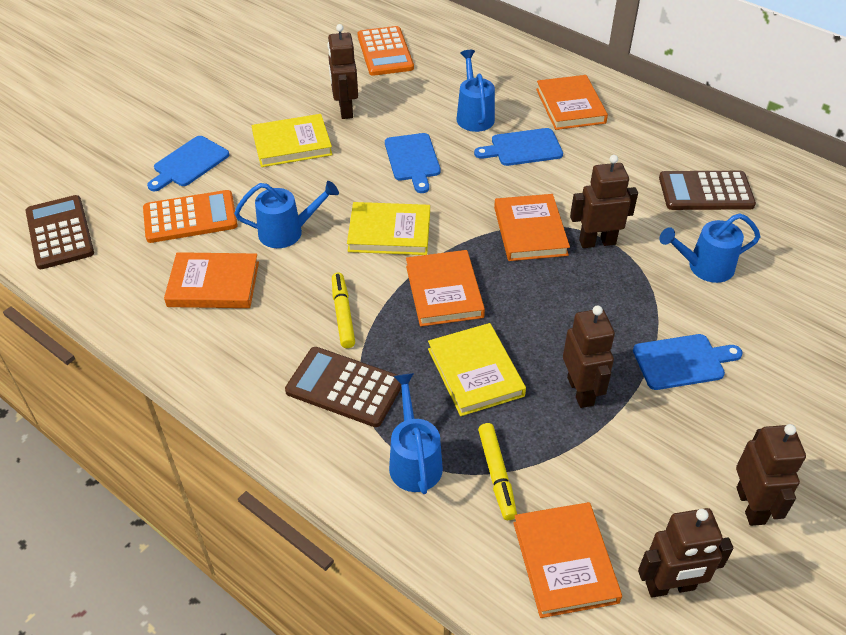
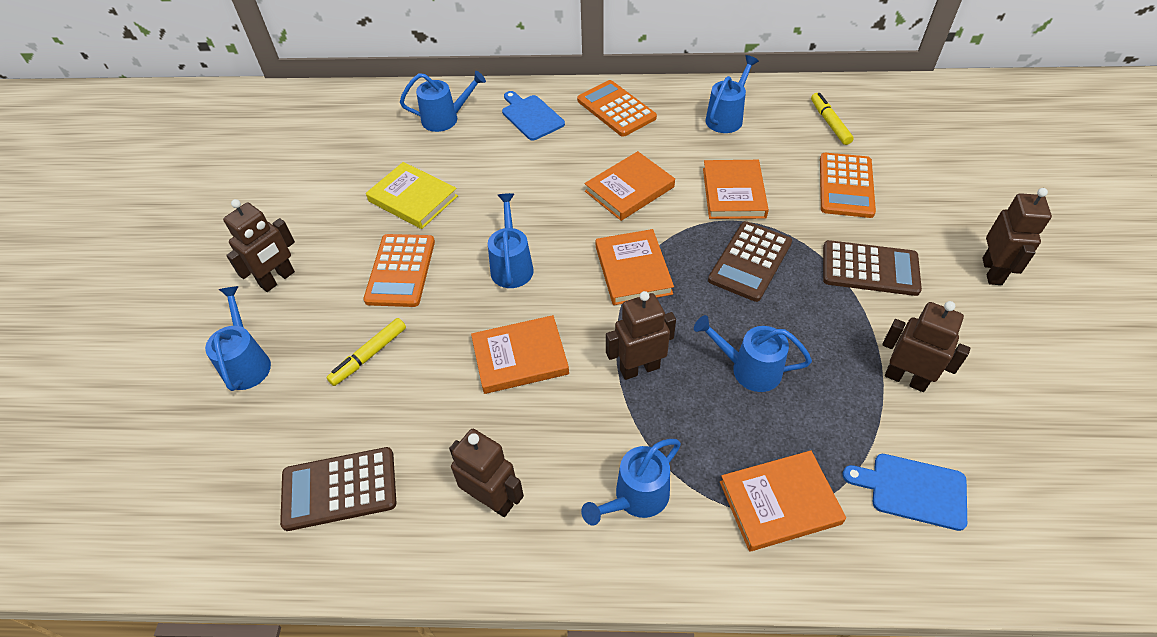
blue cutting board: 4 -> 2
blue watering can: 4 -> 6
orange calculator: 2 -> 3
yellow book: 3 -> 1

